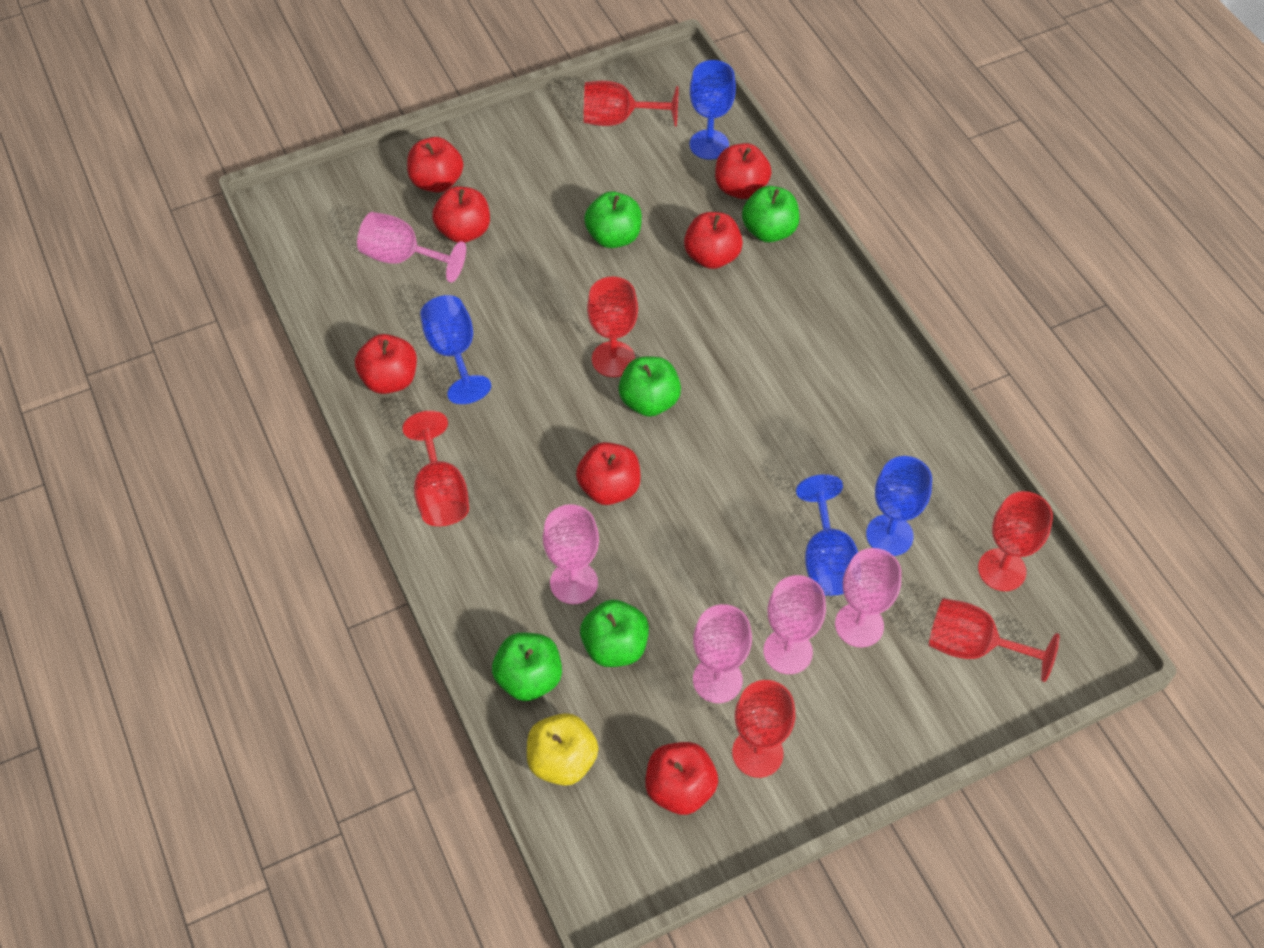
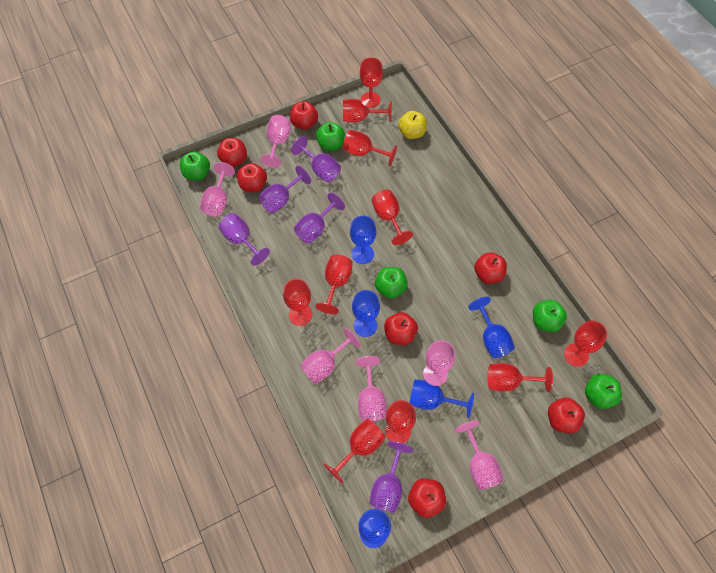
blue goblet: 4 -> 5
pink goblet: 5 -> 6
purple goblet: 0 -> 5
red goblet: 6 -> 10

